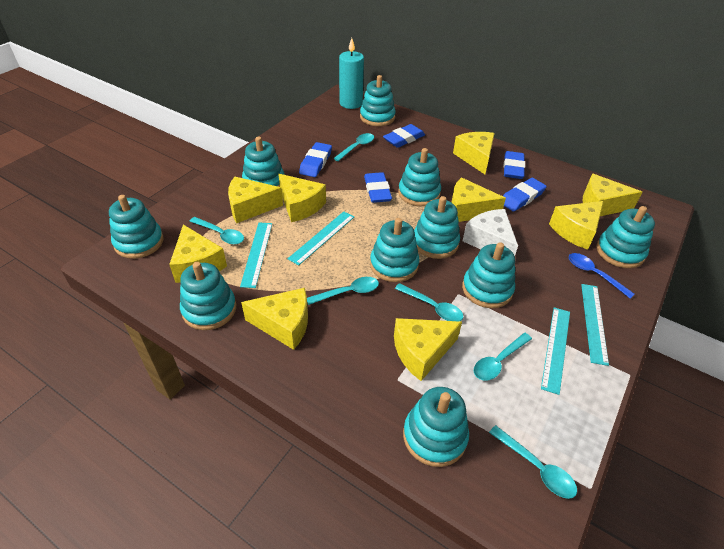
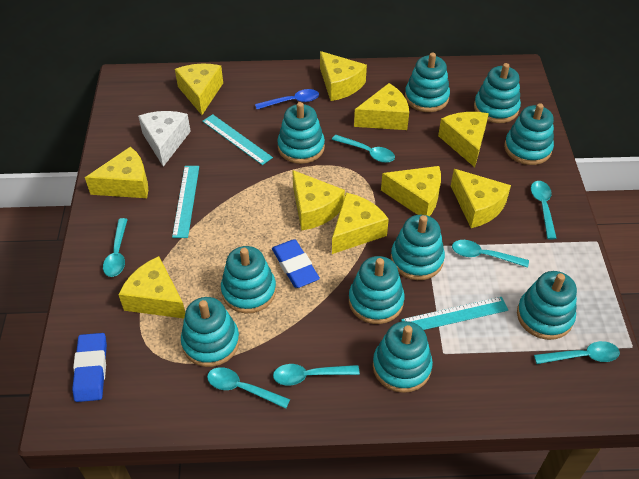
blue eraser: 5 -> 2
turquoise candle: 1 -> 0
turquoise ruler: 4 -> 3
turquoise spoon: 6 -> 7
yellow cheese: 9 -> 10

